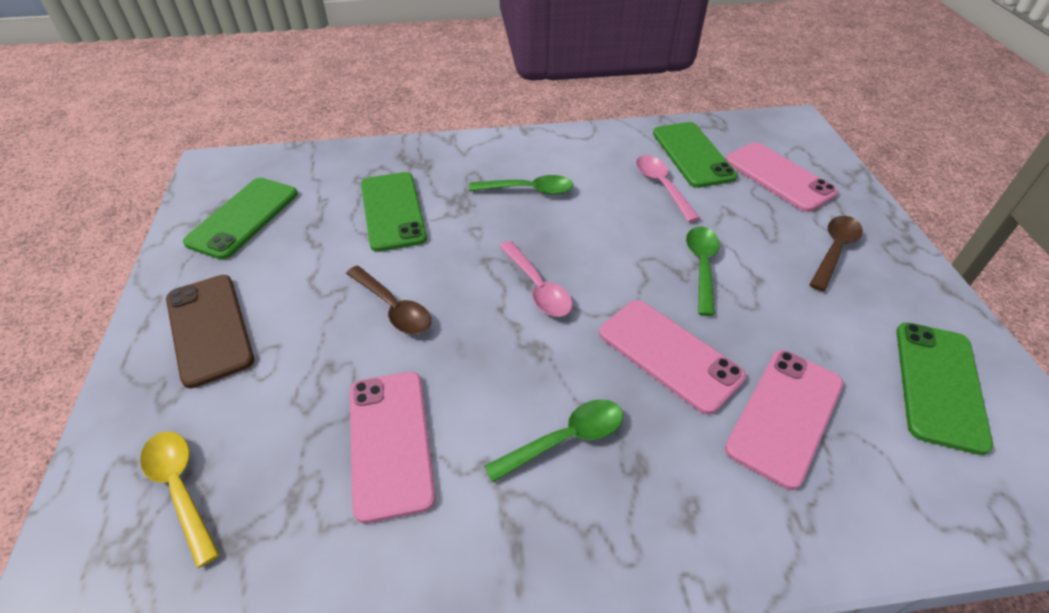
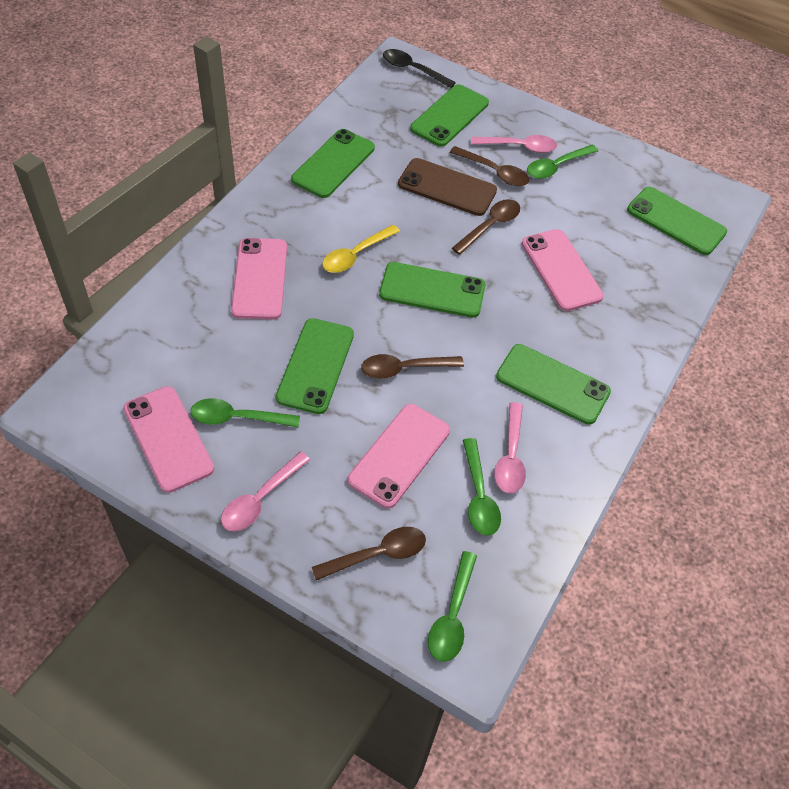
black spoon: 0 -> 1
brown spoon: 2 -> 4
green phone: 4 -> 6
green spoon: 3 -> 4
pink spoon: 2 -> 3

